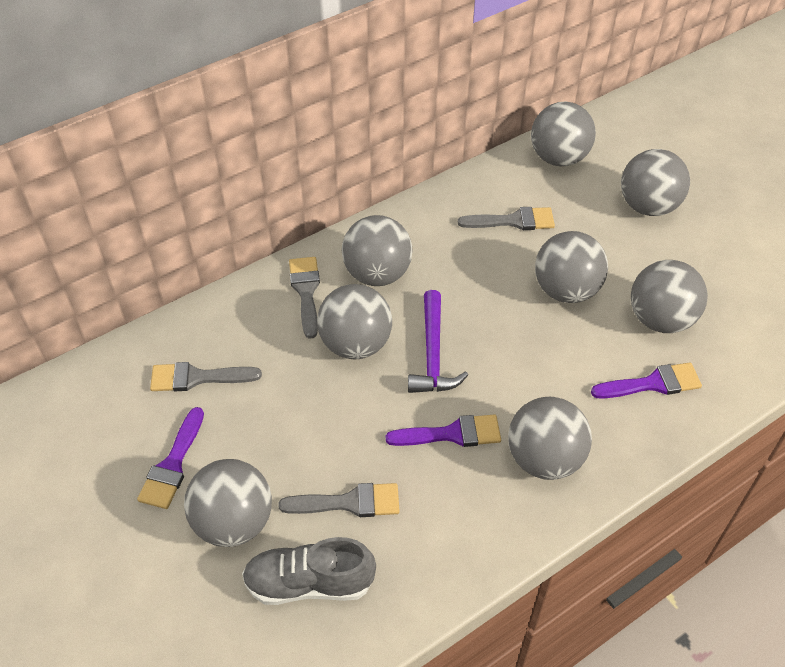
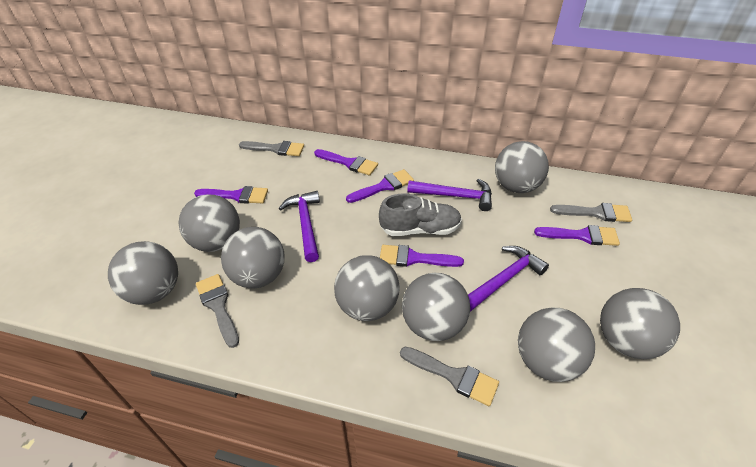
purple brush: 3 -> 5
purple hammer: 1 -> 3

